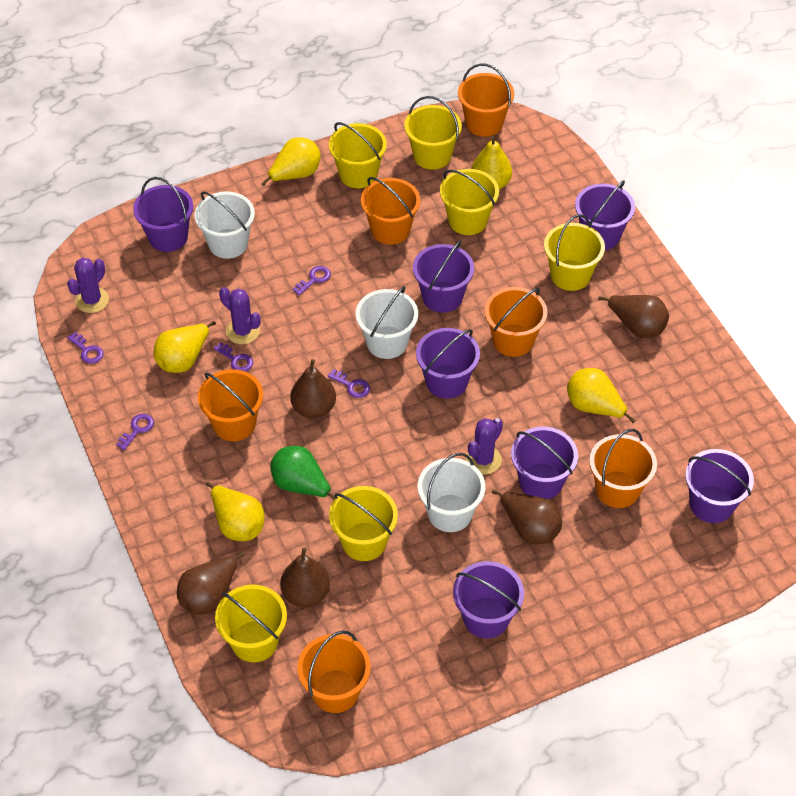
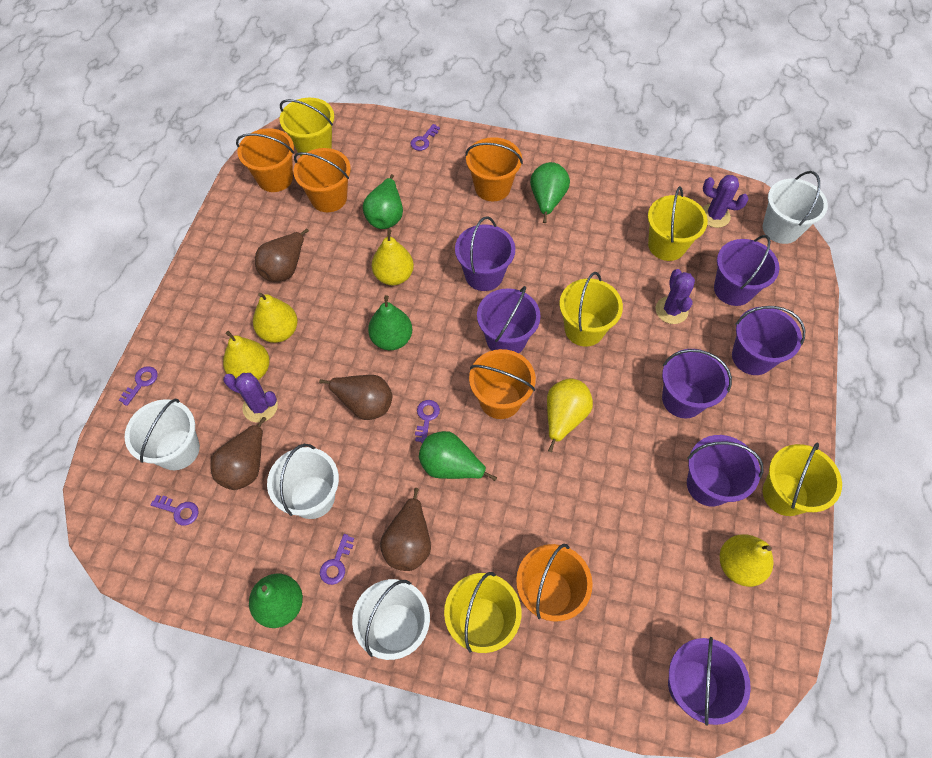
brown pear: 5 -> 4
green pear: 1 -> 5
orange bucket: 6 -> 5
white bucket: 3 -> 4
yellow bucket: 6 -> 5

